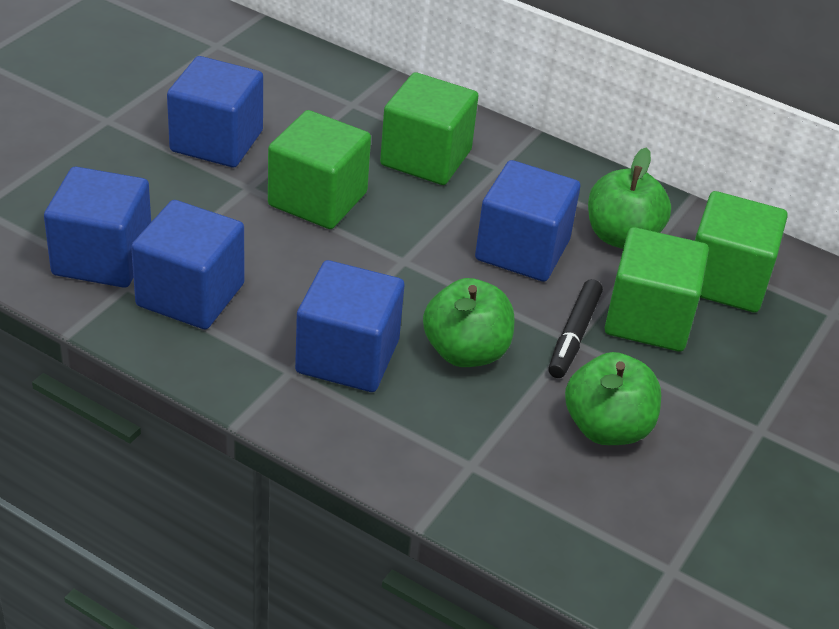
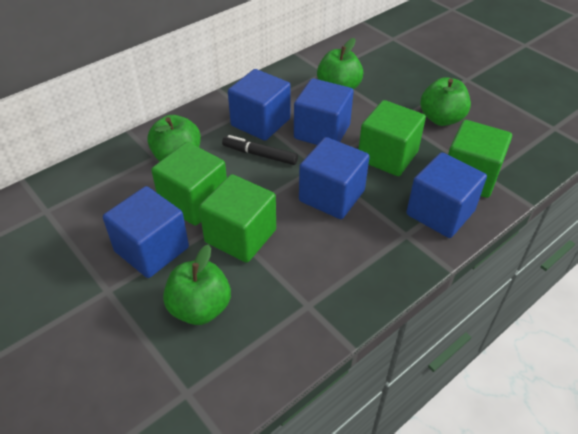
green apple: 3 -> 4

